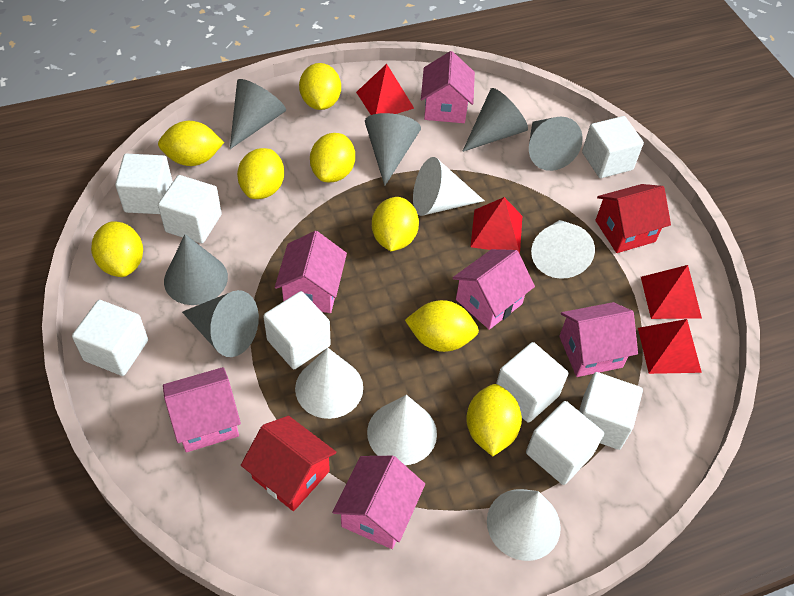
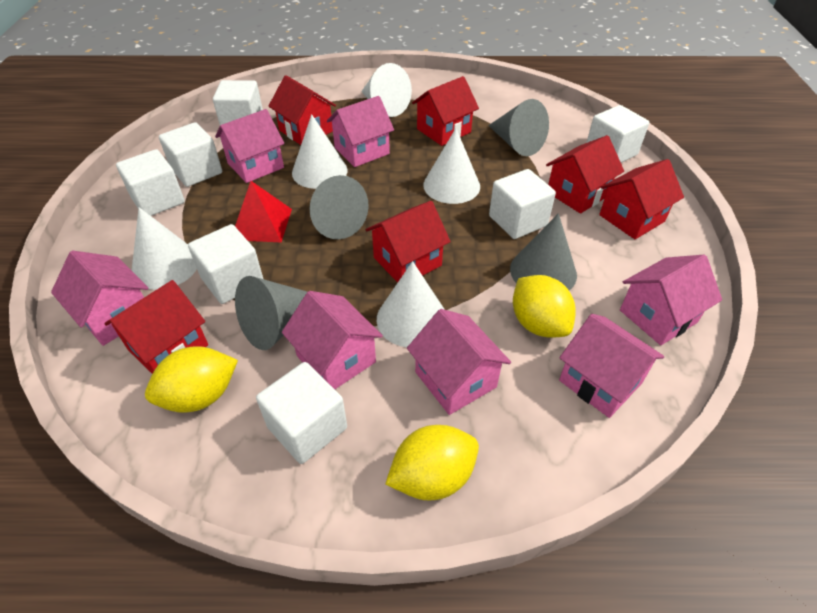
grey cone: 6 -> 4
pink house: 6 -> 7
red house: 2 -> 6
red pyramid: 4 -> 1
white cube: 8 -> 7
yellow lemon: 8 -> 3

